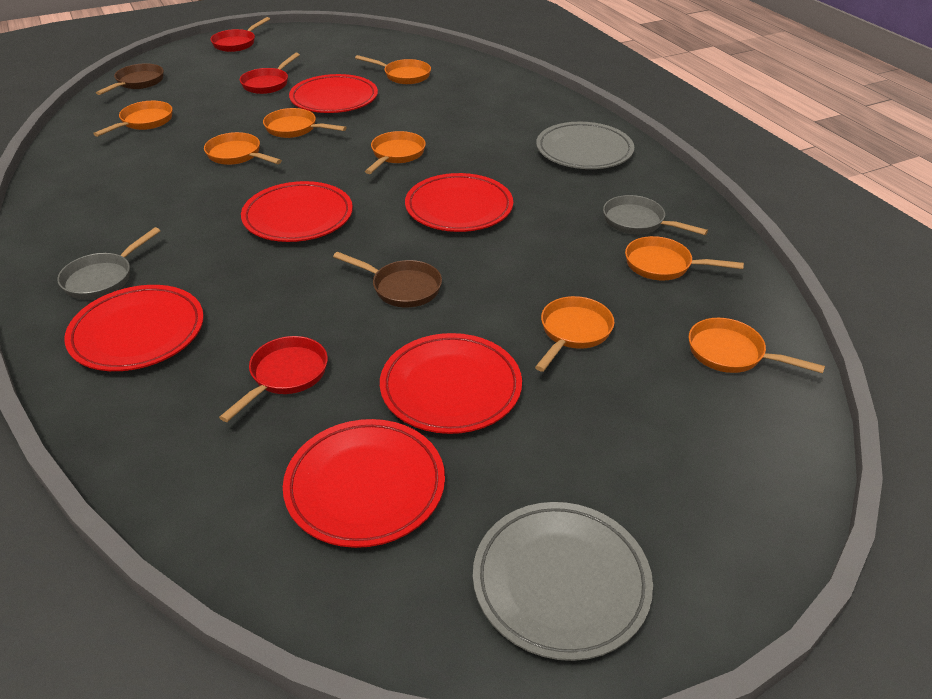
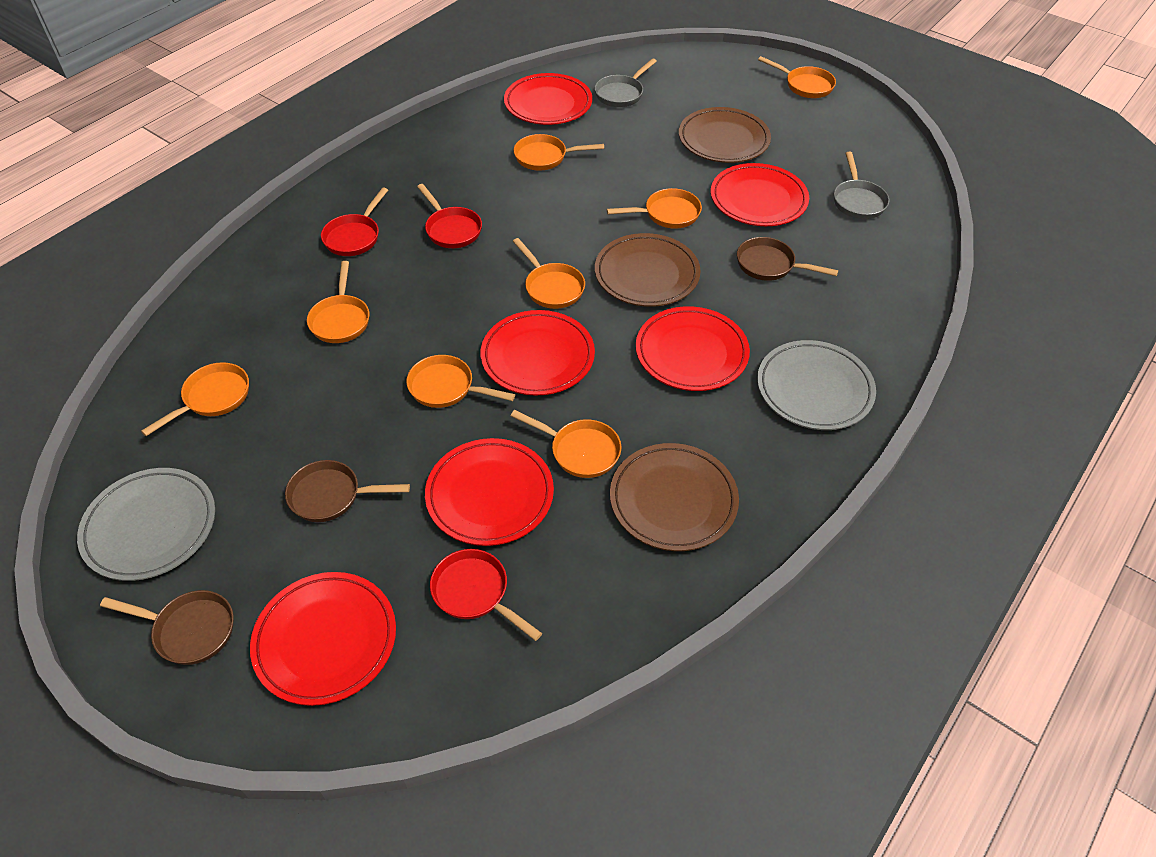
brown pan: 2 -> 3
brown plate: 0 -> 3

